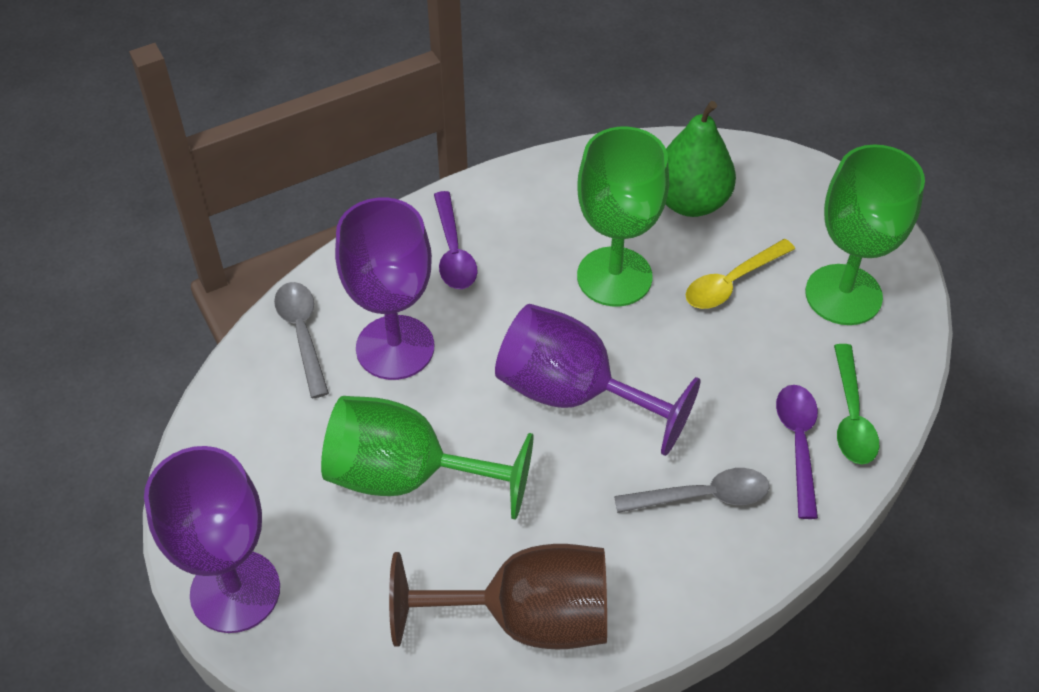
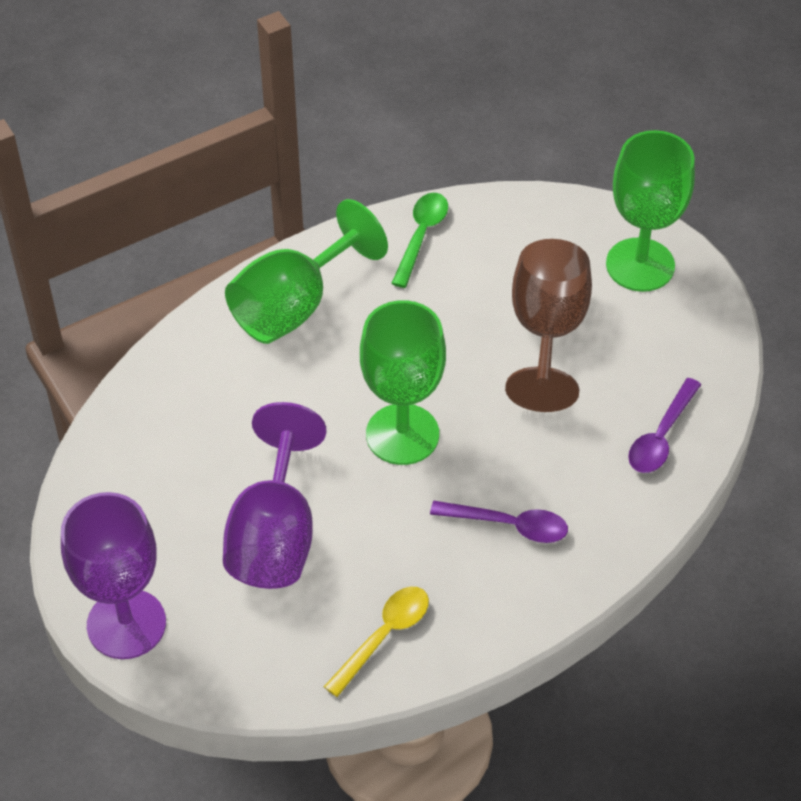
green pear: 1 -> 0
grey spoon: 2 -> 0
purple goblet: 3 -> 2

